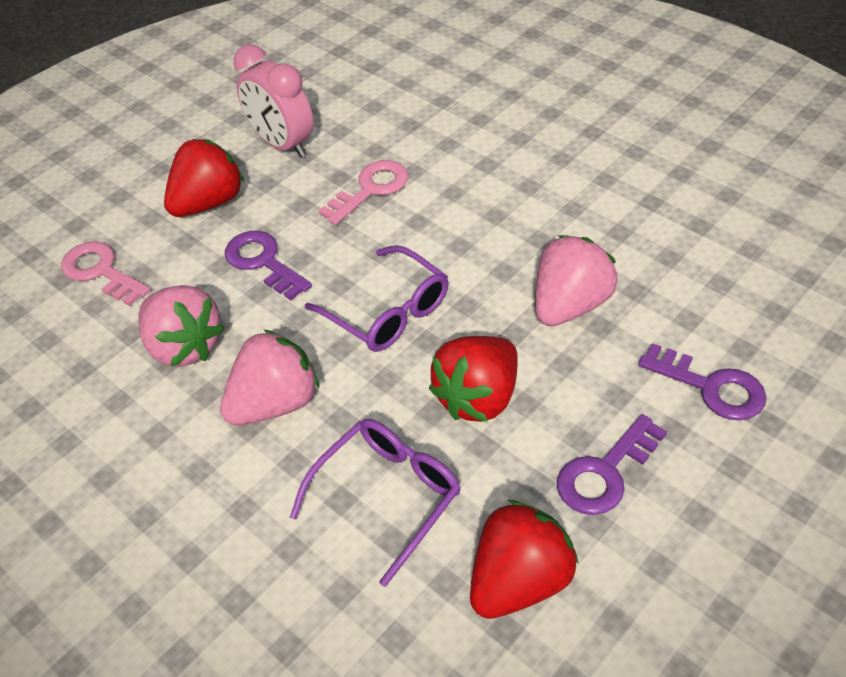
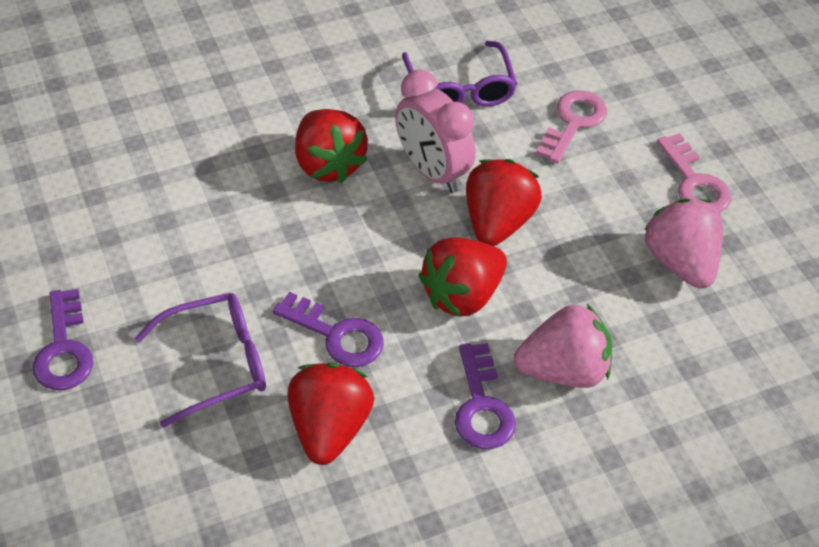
pink strawberry: 3 -> 2
red strawberry: 3 -> 4

